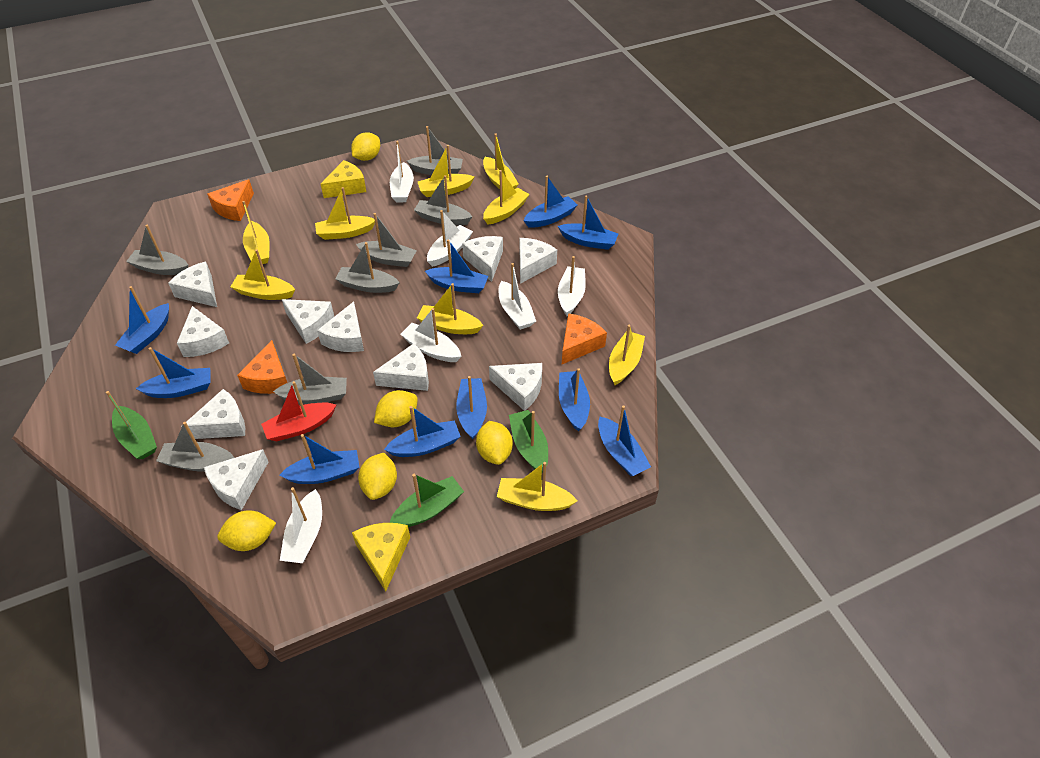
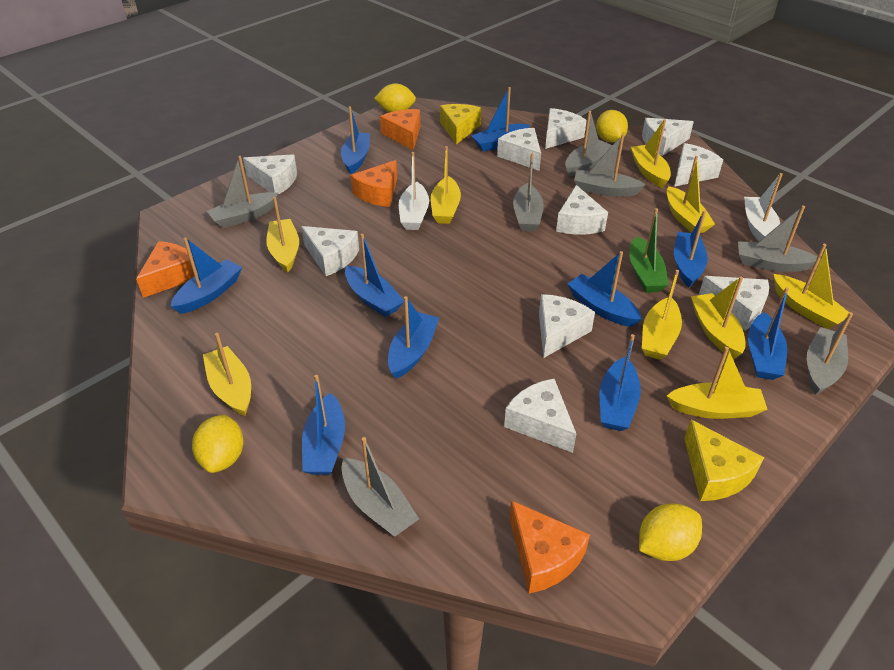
green boat: 3 -> 1
orange cheese: 3 -> 4
red boat: 1 -> 0
white boat: 6 -> 2
yellow lemon: 5 -> 4

